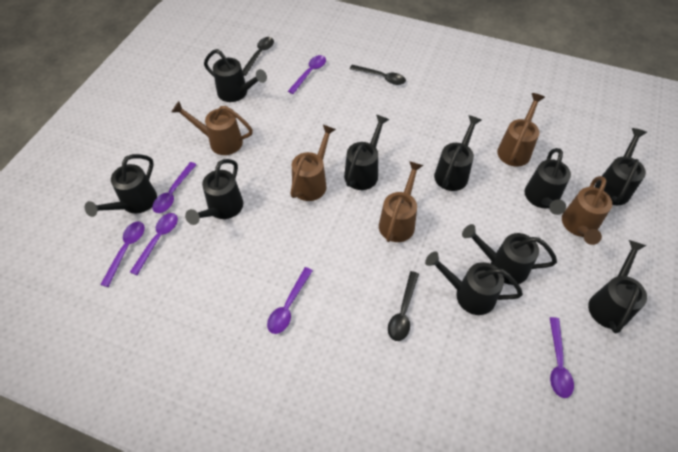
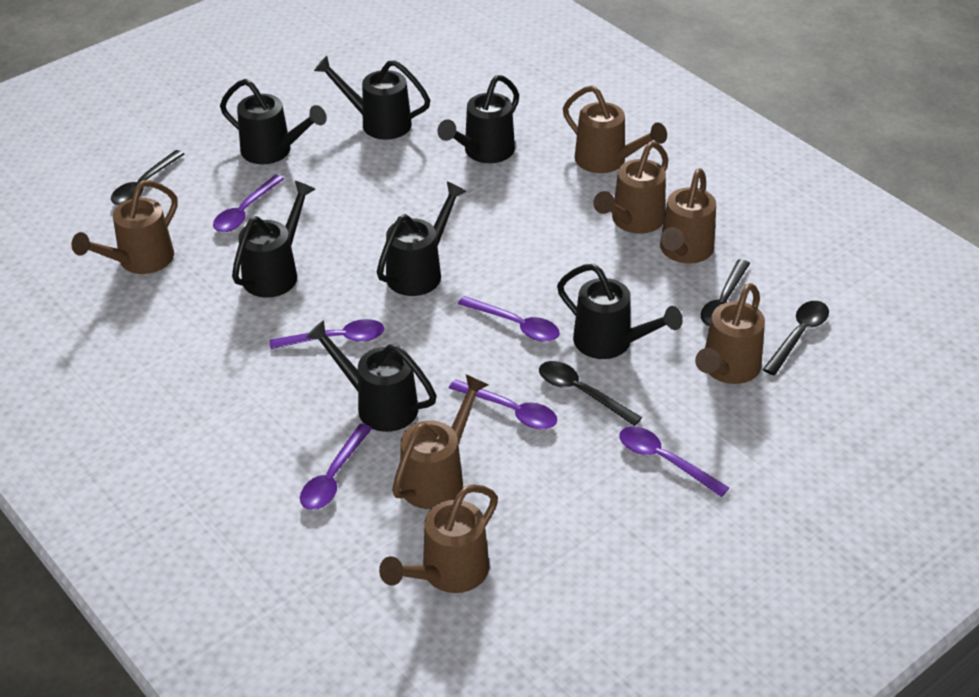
black spoon: 3 -> 4
black watering can: 10 -> 7
brown watering can: 5 -> 7

